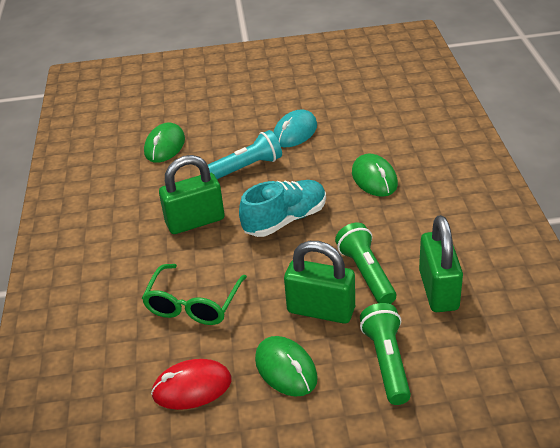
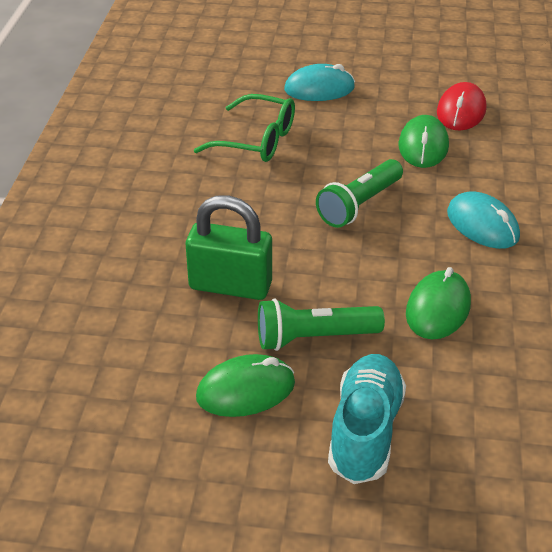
green padlock: 3 -> 1
turquoise flashlight: 1 -> 0
turquoise mouse: 1 -> 2

